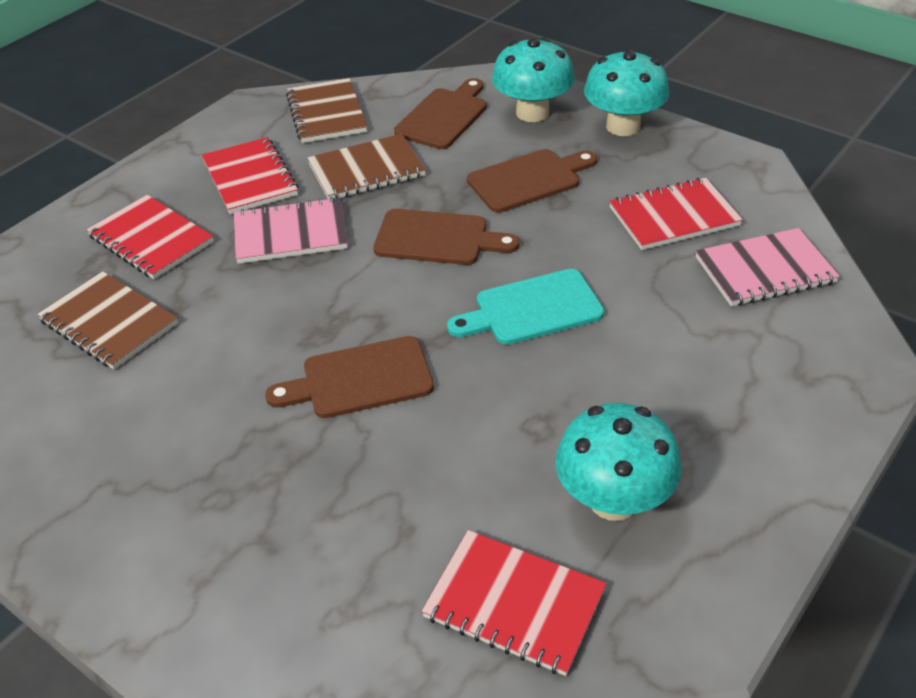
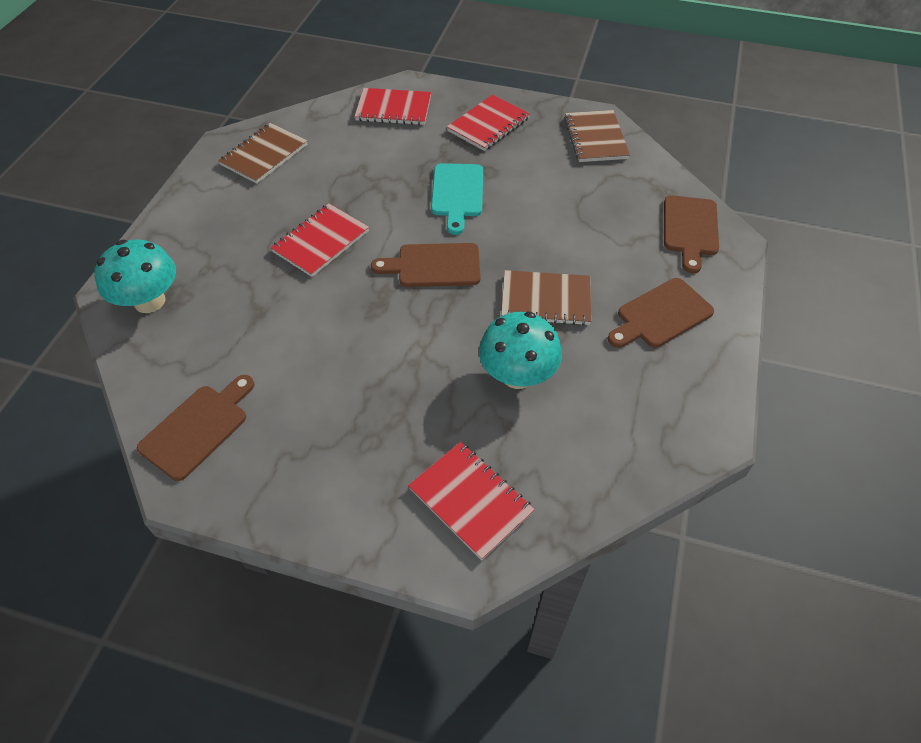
pink notebook: 2 -> 0
turquoise mushroom: 3 -> 2

